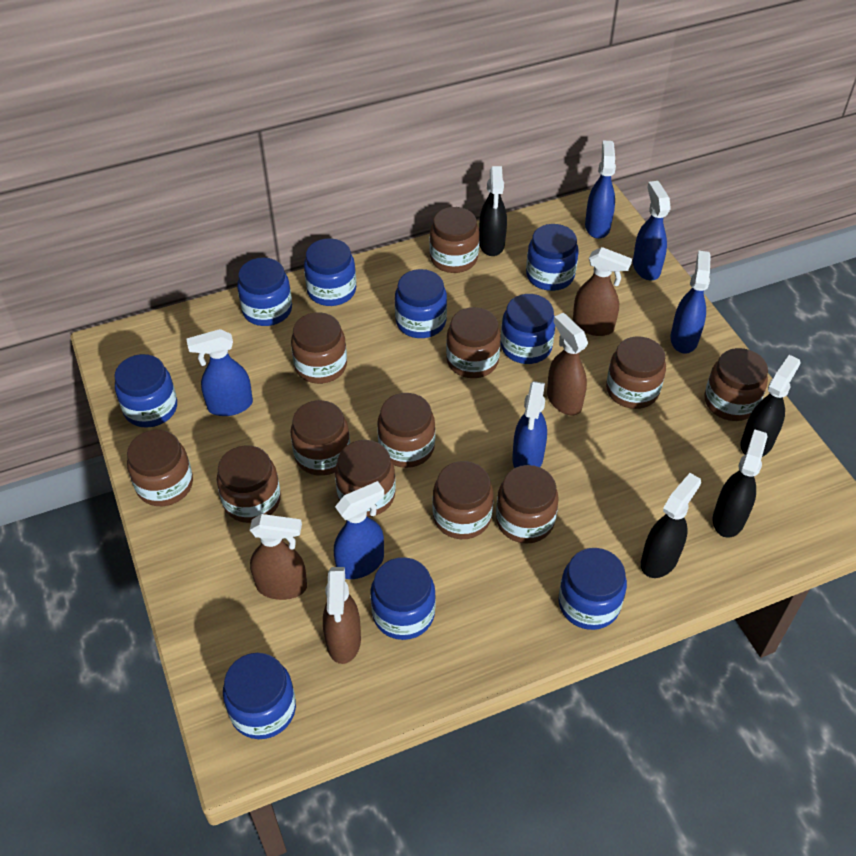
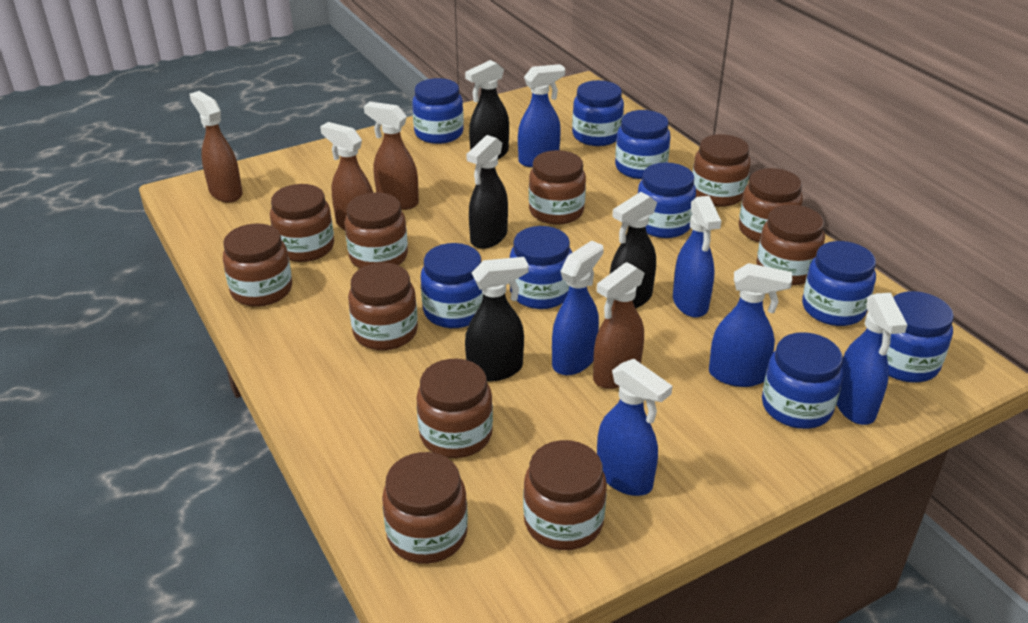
brown jar: 12 -> 11

